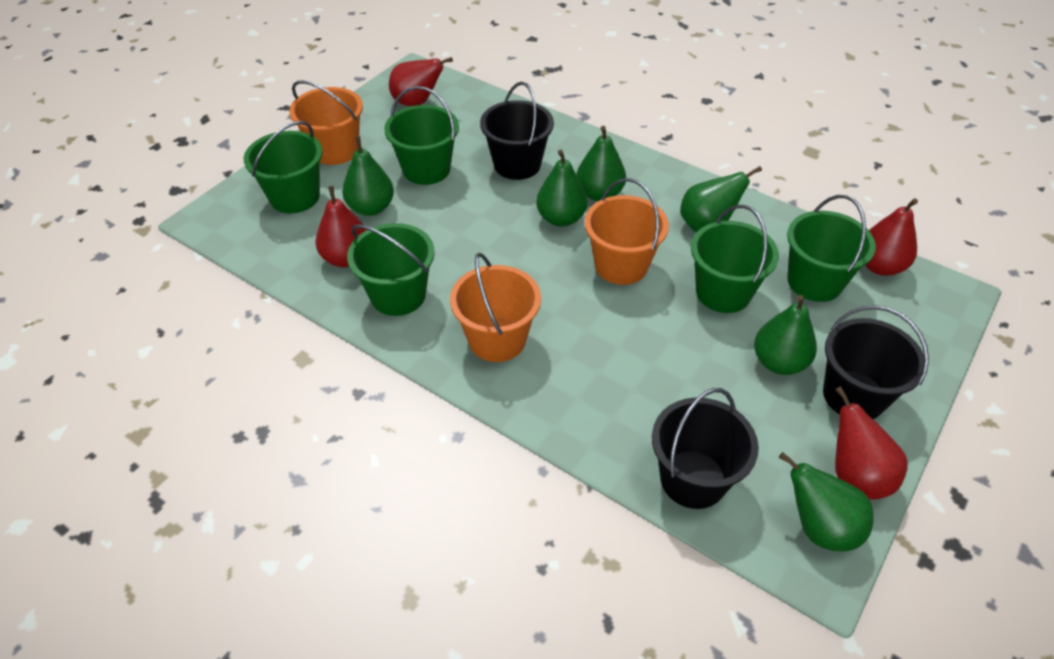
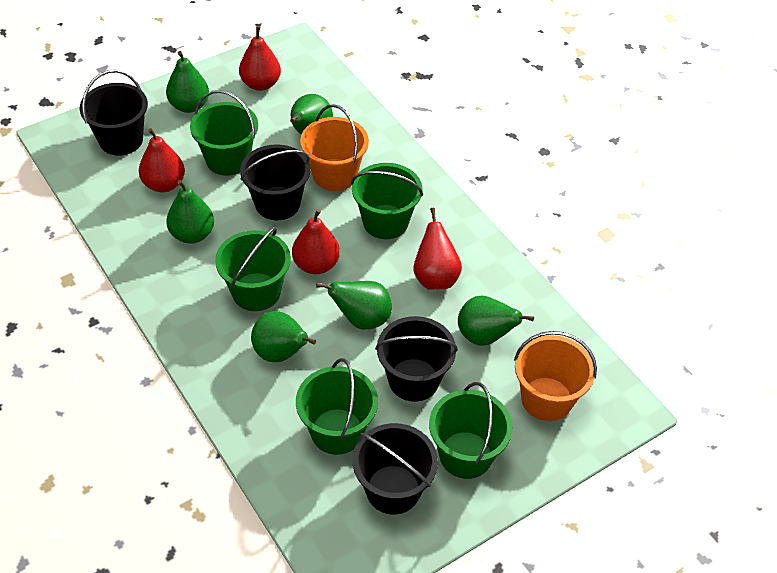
black bucket: 3 -> 4
orange bucket: 3 -> 2

